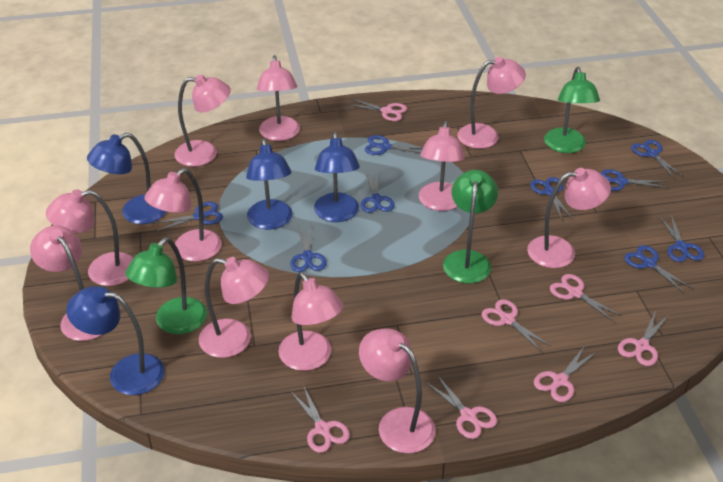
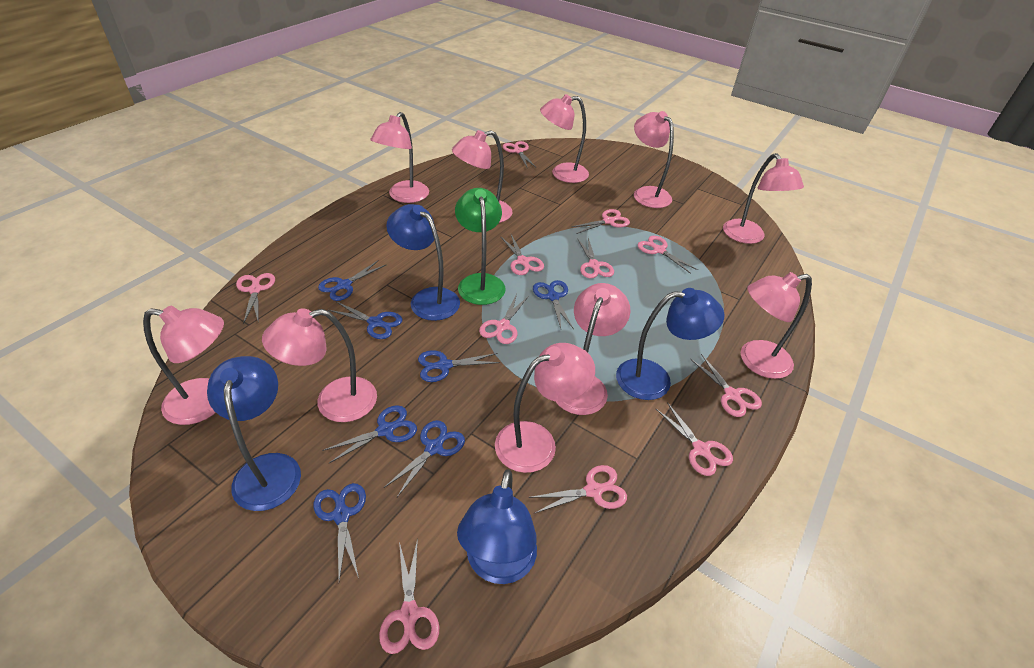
blue scissors: 9 -> 7
green lamp: 3 -> 1
pink lamp: 11 -> 10
pink scissors: 7 -> 11

